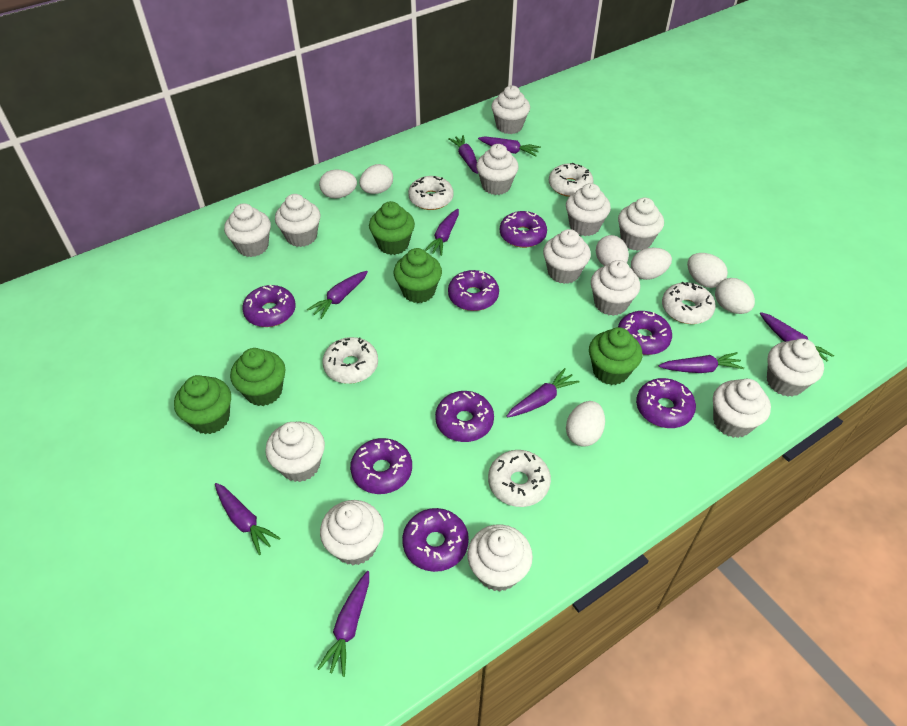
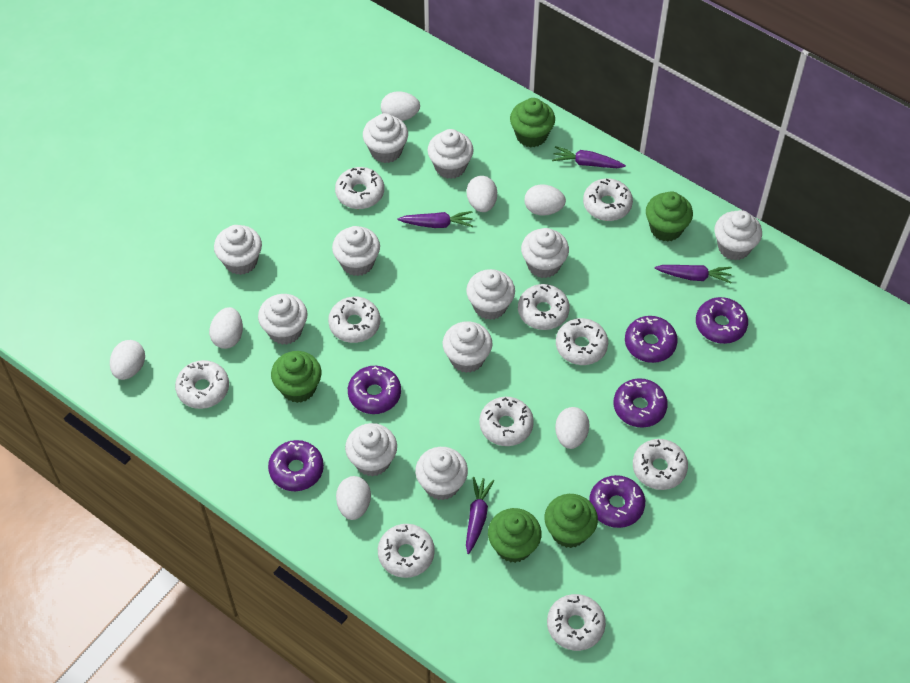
purple carrot: 9 -> 4
purple donut: 8 -> 6
white cupcake: 13 -> 11
white donut: 5 -> 10

